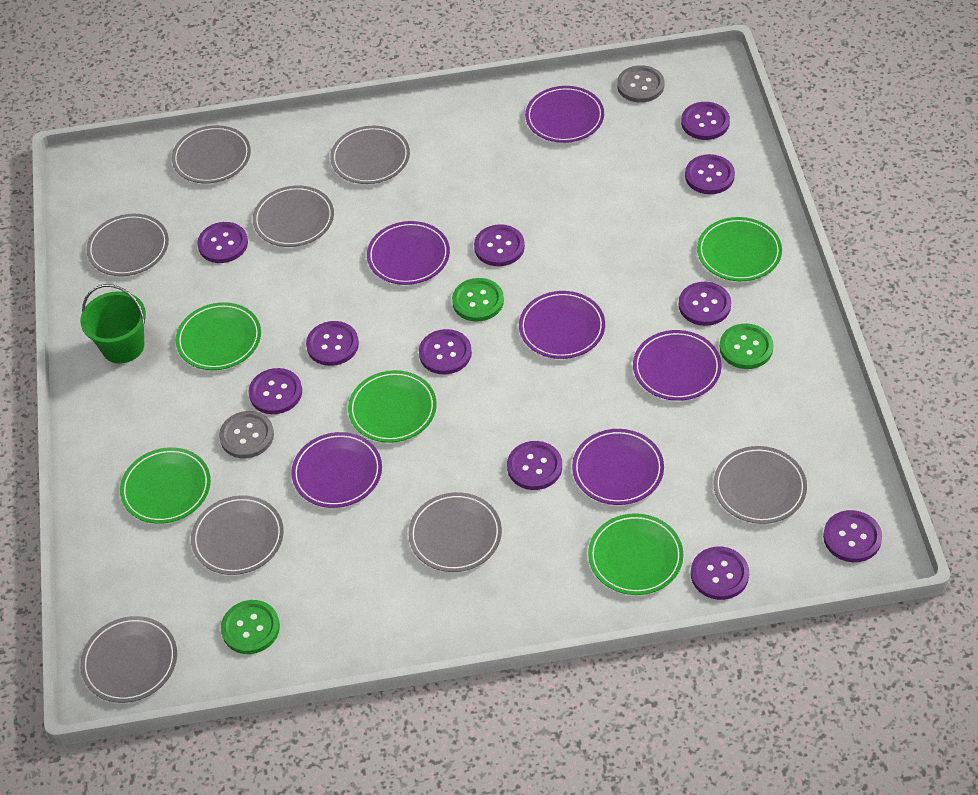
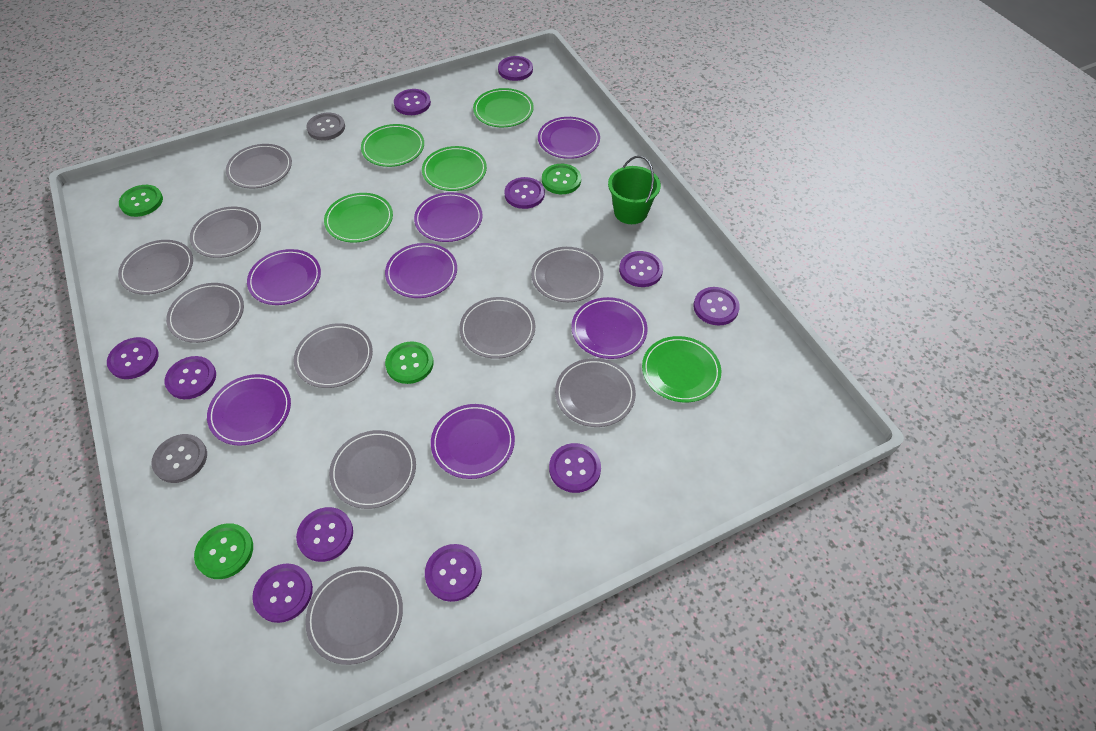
green button: 3 -> 4
grey plate: 8 -> 10
purple plate: 6 -> 7

